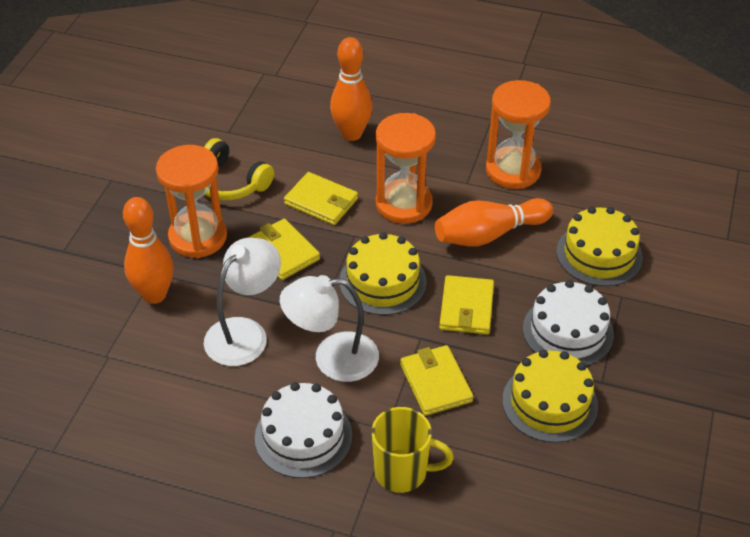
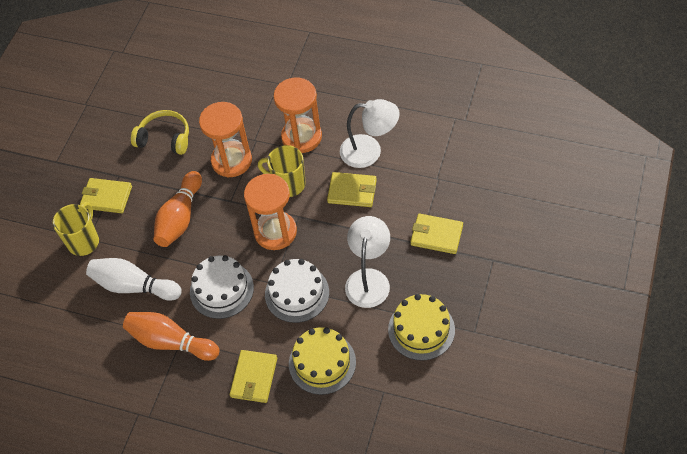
orange bowling pin: 3 -> 2
white bowling pin: 0 -> 1
yellow cake: 3 -> 2
yellow mug: 1 -> 2

